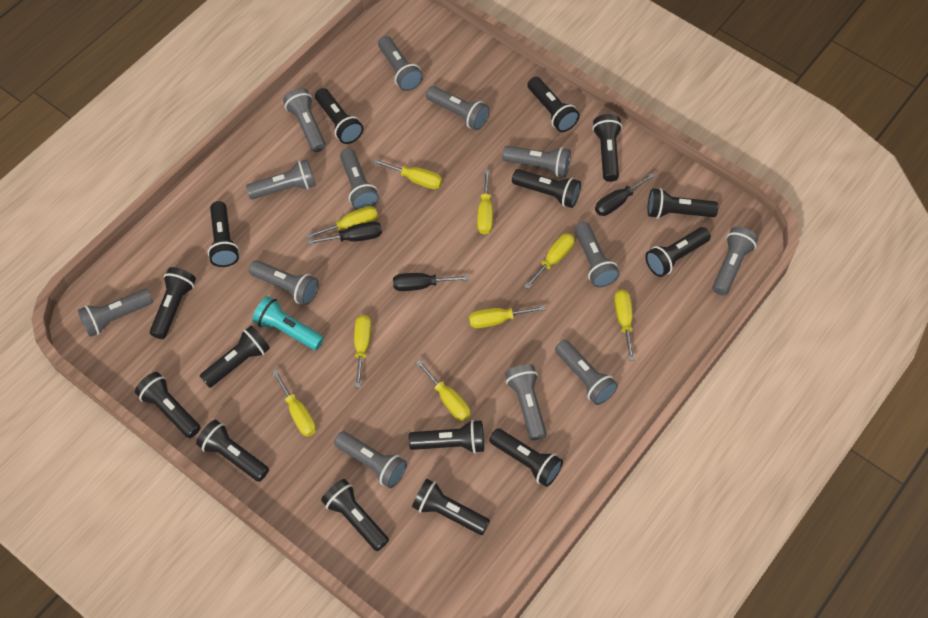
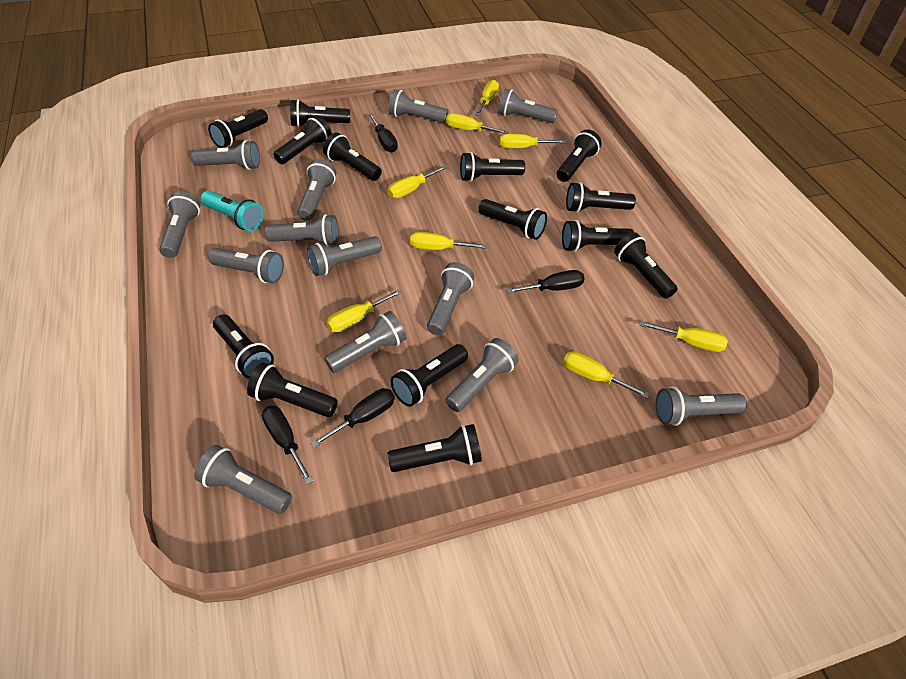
black flashlight: 15 -> 14
black screwdriver: 3 -> 4
yellow screwdriver: 9 -> 8

